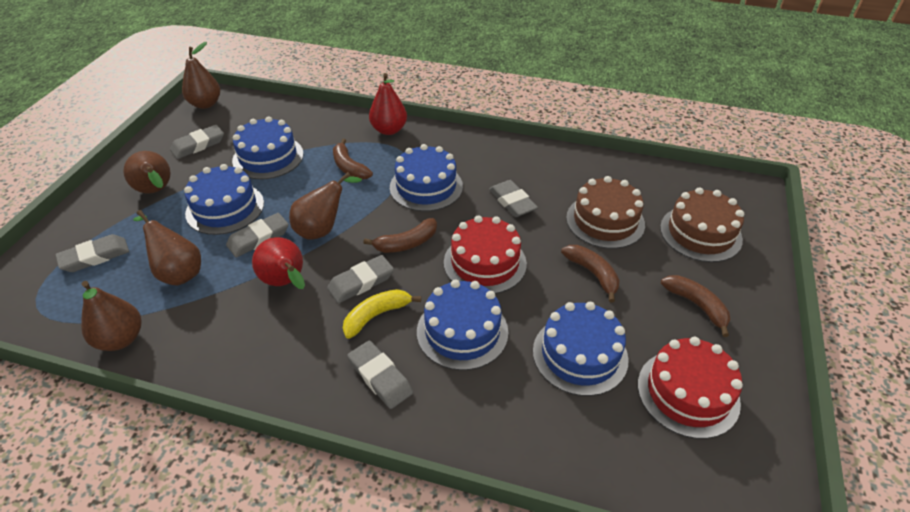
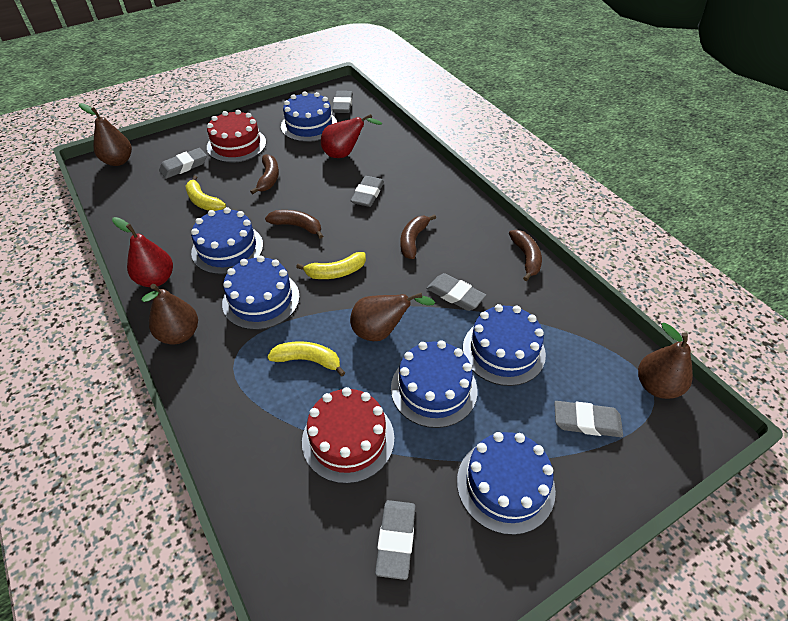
blue cake: 5 -> 6
brown cake: 2 -> 0
brown pear: 5 -> 4
yellow banana: 1 -> 3

